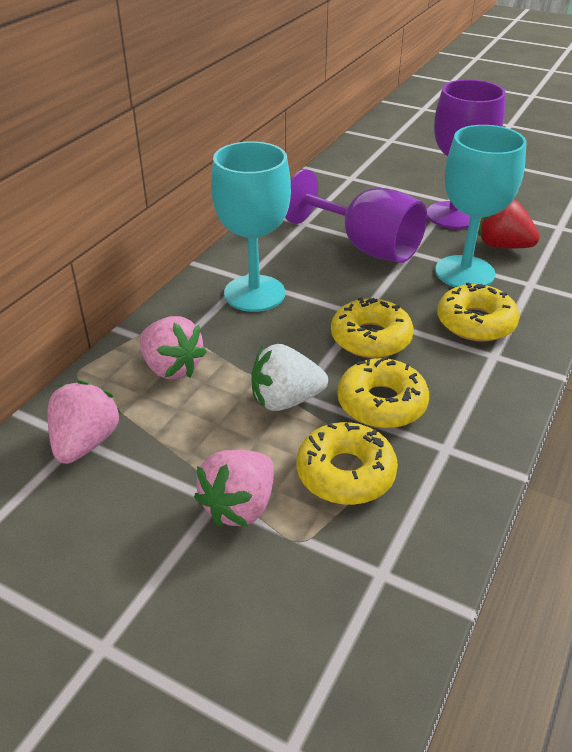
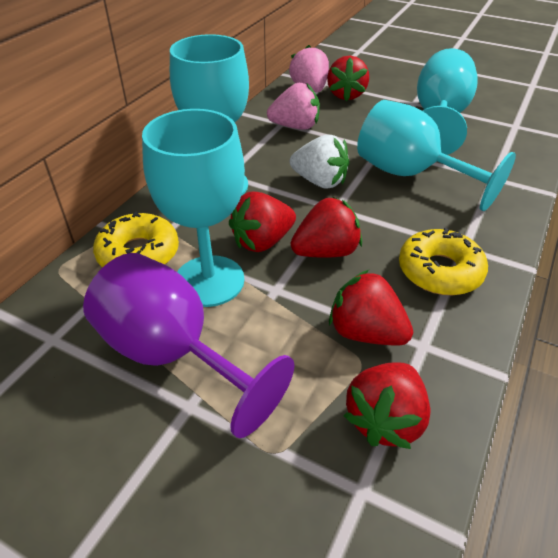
pink strawberry: 3 -> 2
purple goblet: 2 -> 1
red strawberry: 1 -> 5
turquoise goblet: 2 -> 4
yellow donut: 4 -> 2

